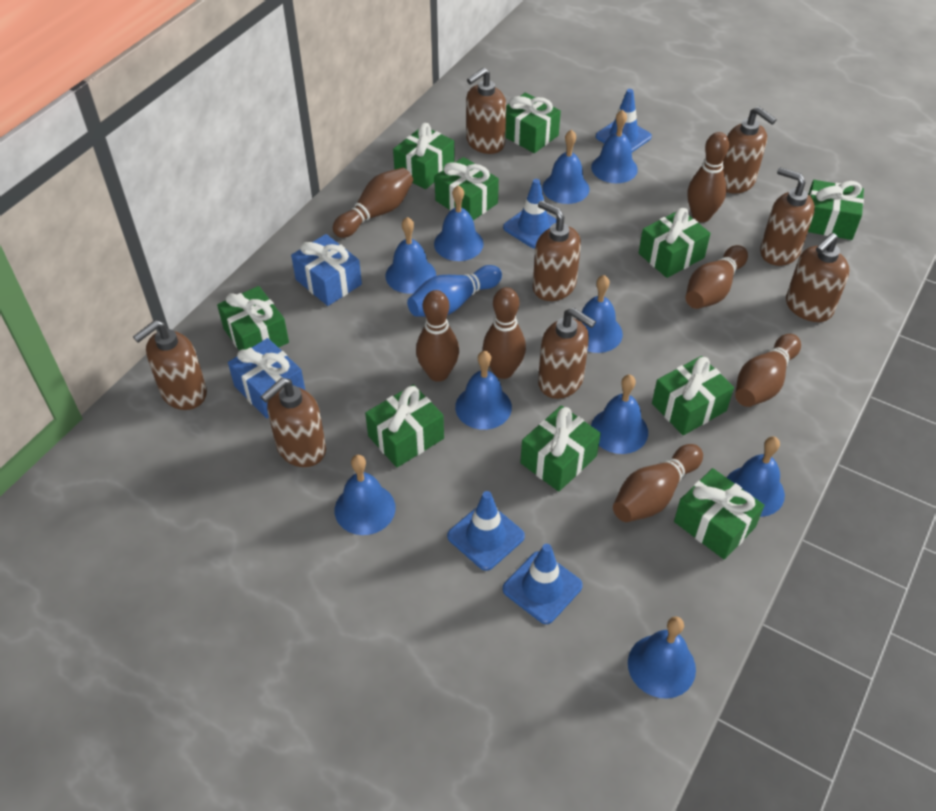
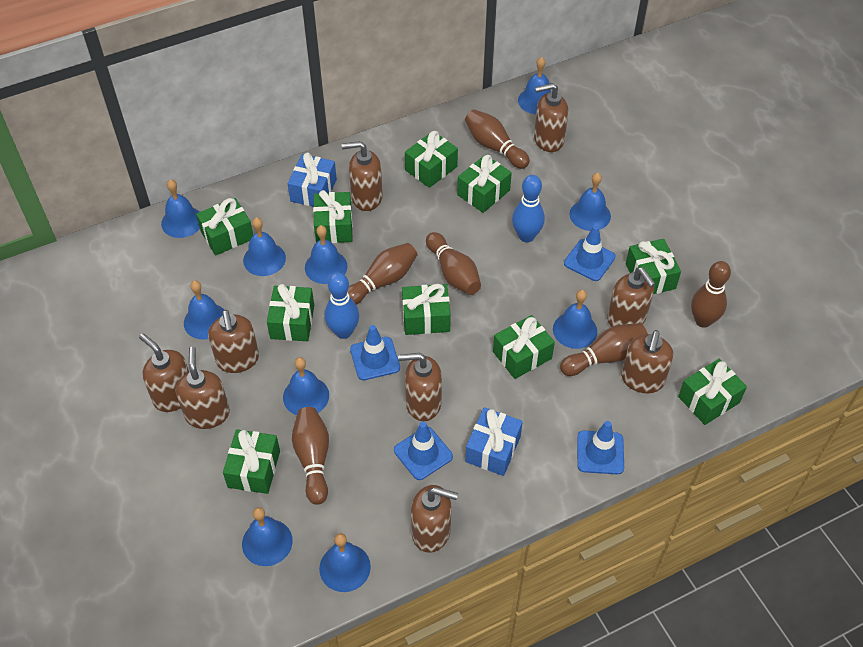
blue bowling pin: 1 -> 2
brown bowling pin: 7 -> 6
brown soap dispenser: 8 -> 9

